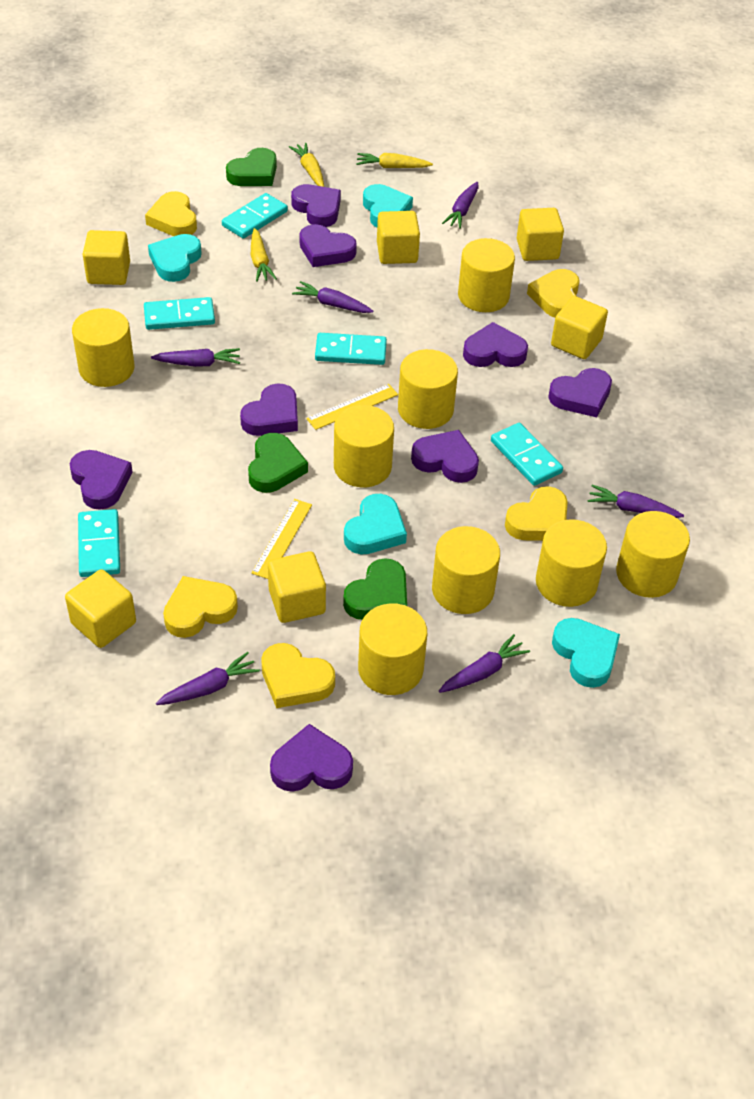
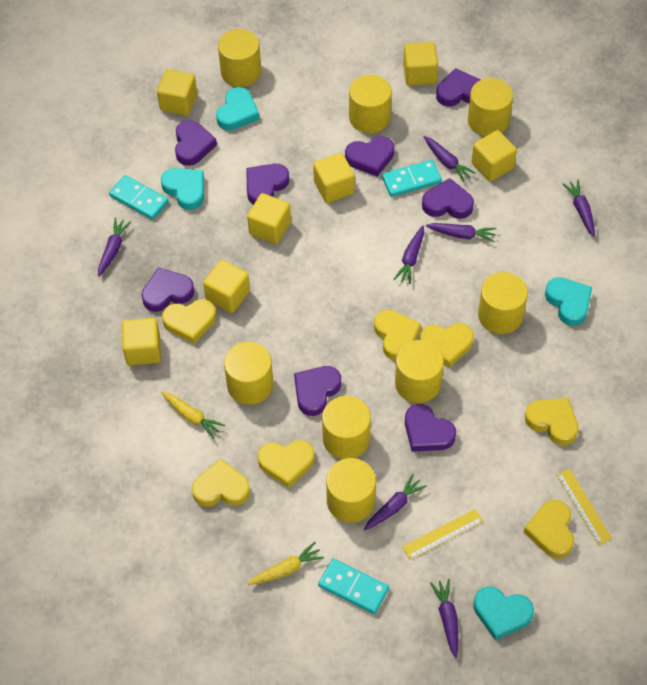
green heart: 3 -> 0
purple carrot: 6 -> 7
turquoise domino: 5 -> 3
yellow carrot: 3 -> 2
yellow cube: 6 -> 7
yellow heart: 5 -> 7

